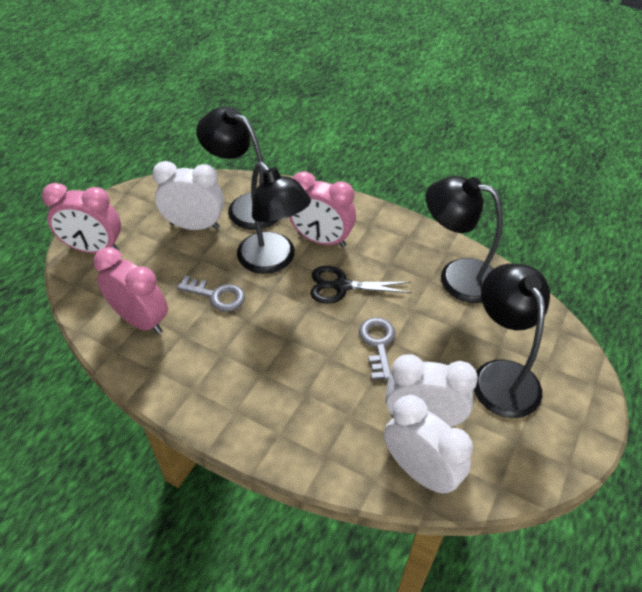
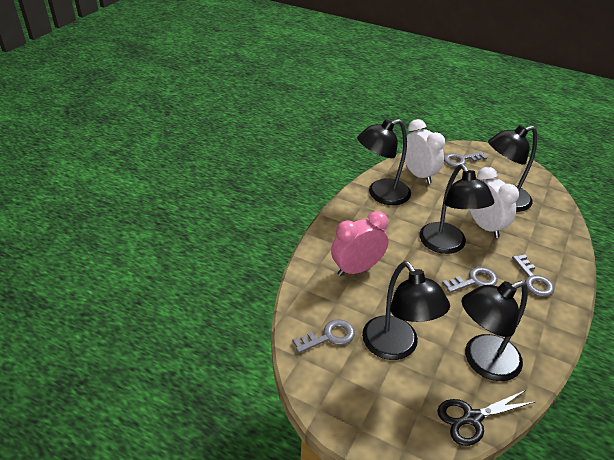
black lamp: 4 -> 5
grey key: 2 -> 4
pink clock: 3 -> 1
white clock: 3 -> 2

